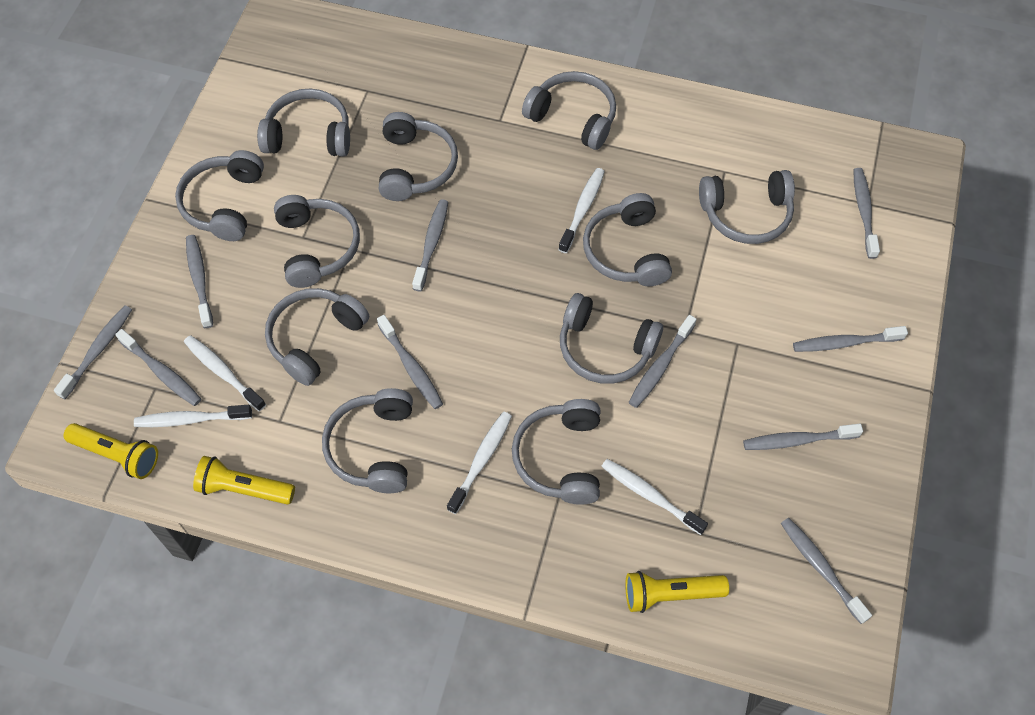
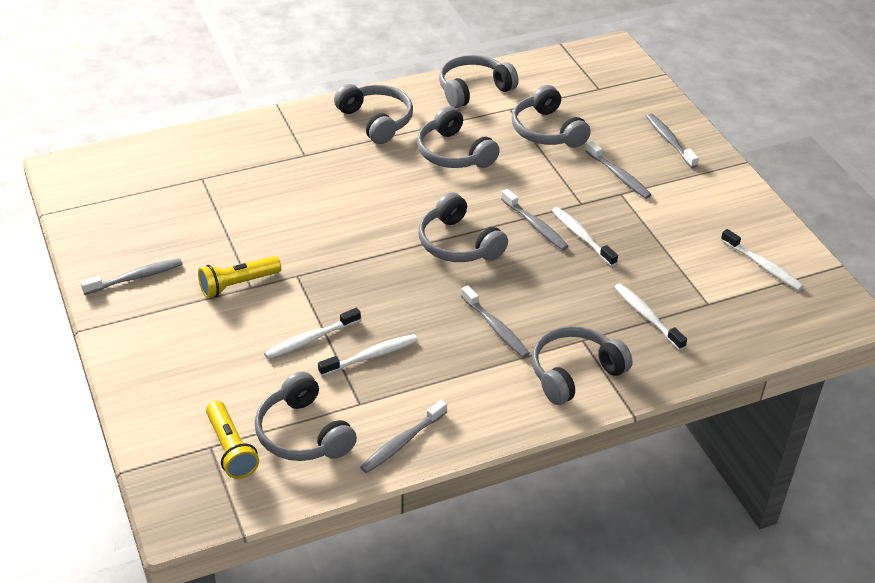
grey headphones: 11 -> 7
grey toothbrush: 10 -> 6
yellow flashlight: 3 -> 2

